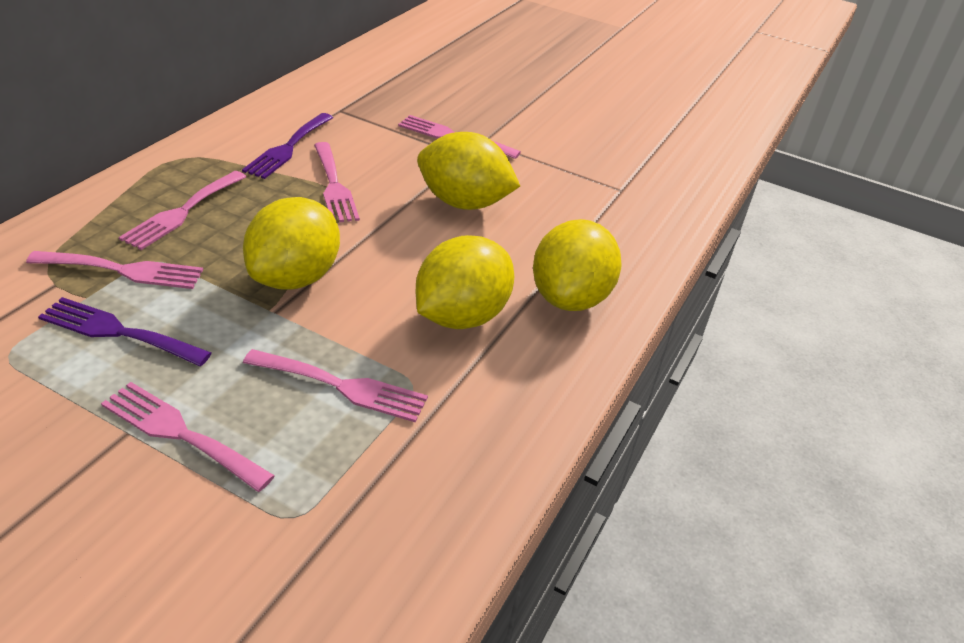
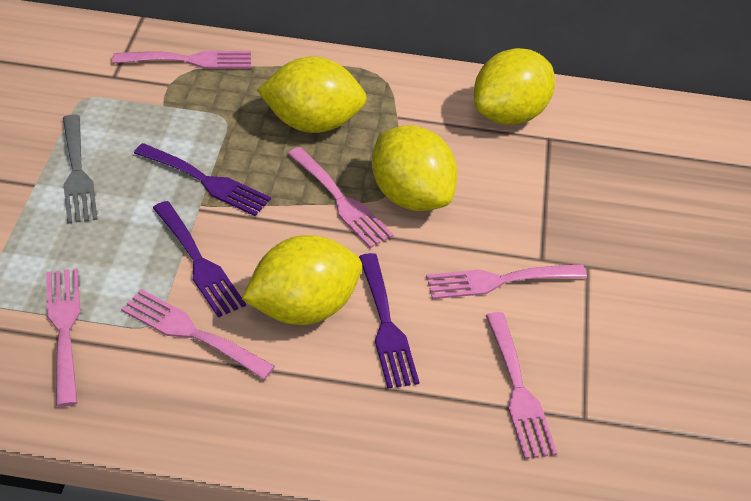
grey fork: 0 -> 1
purple fork: 2 -> 3

